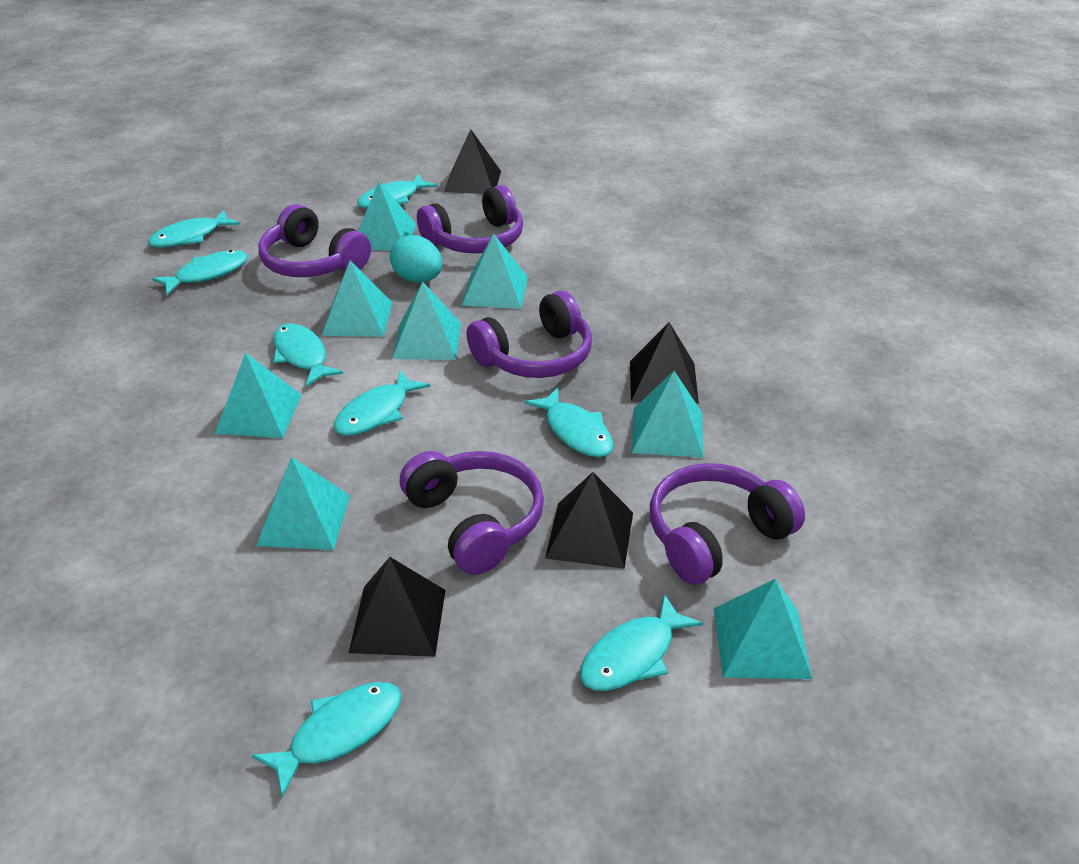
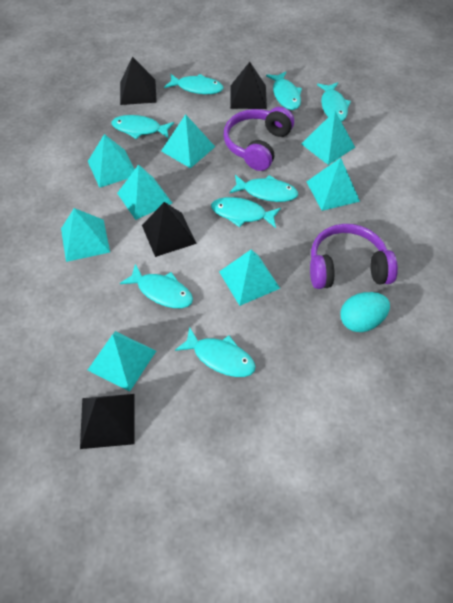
purple headphones: 5 -> 2

